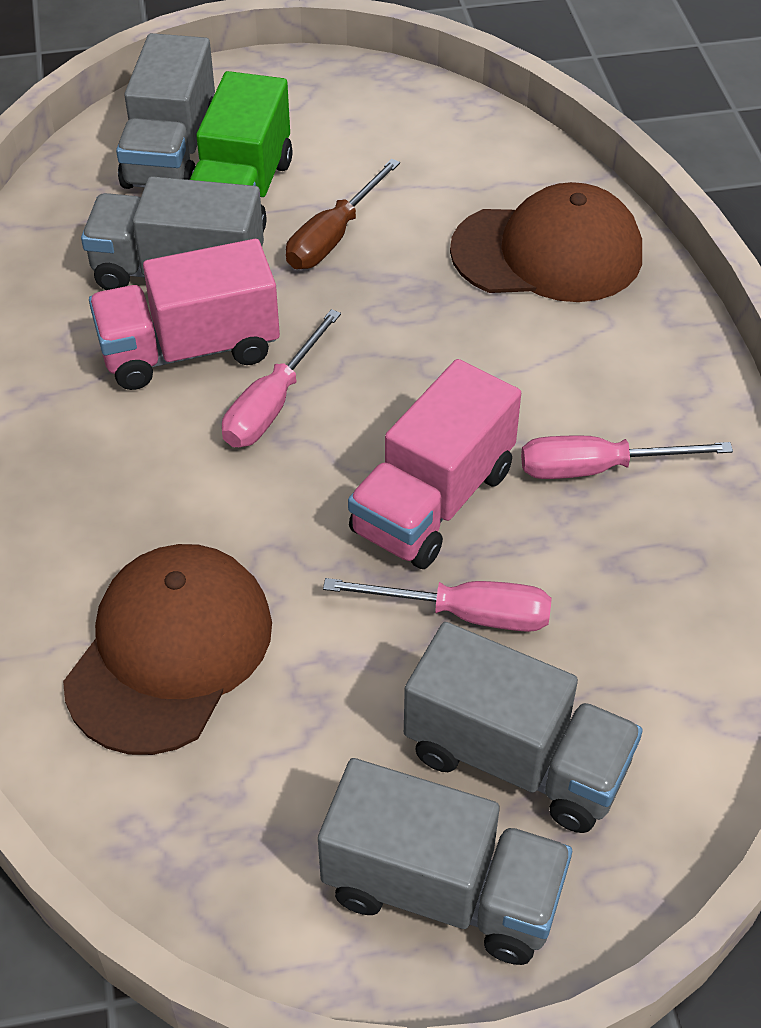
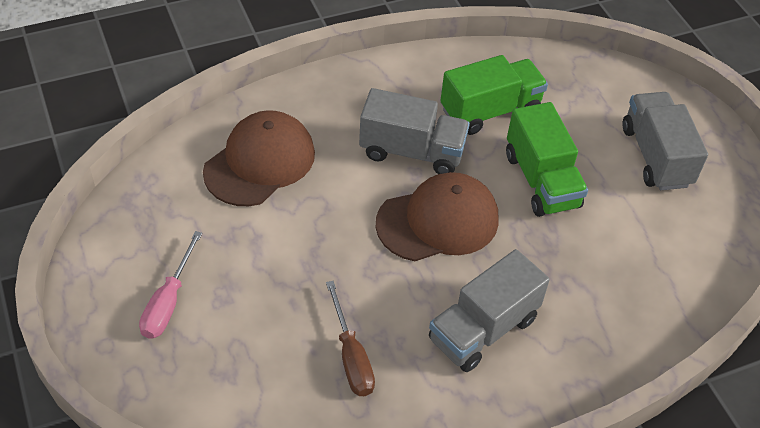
green truck: 1 -> 2
grey truck: 4 -> 3
pink screwdriver: 3 -> 1
pink truck: 2 -> 0

